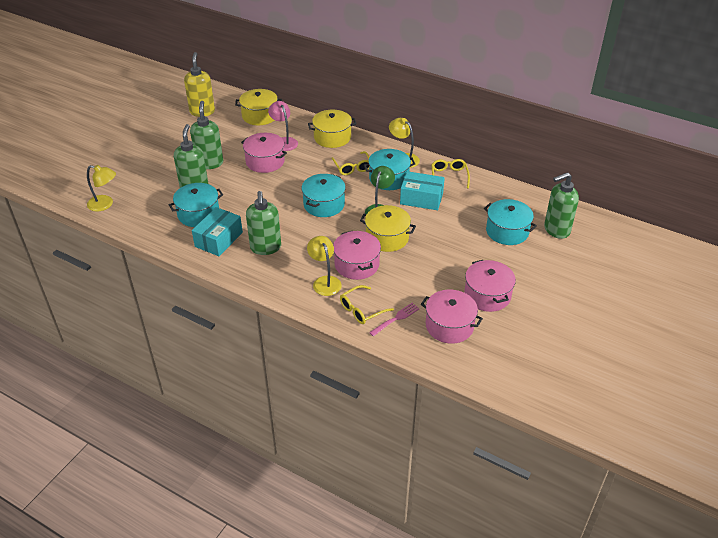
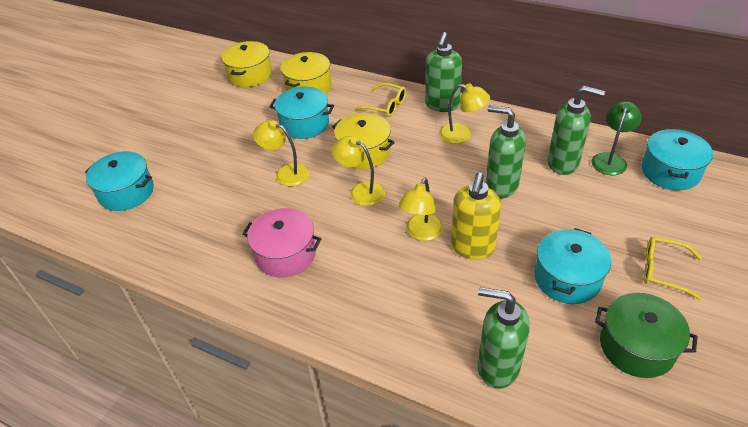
green pot: 0 -> 1
pink fork: 1 -> 0
pink lamp: 1 -> 0
pink pot: 4 -> 1
turquoise box: 2 -> 0
yellow glasses: 3 -> 2
yellow lamp: 3 -> 4

